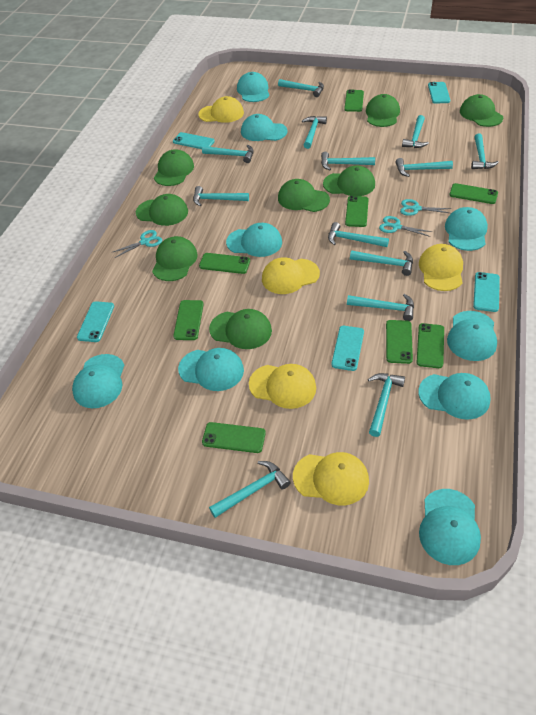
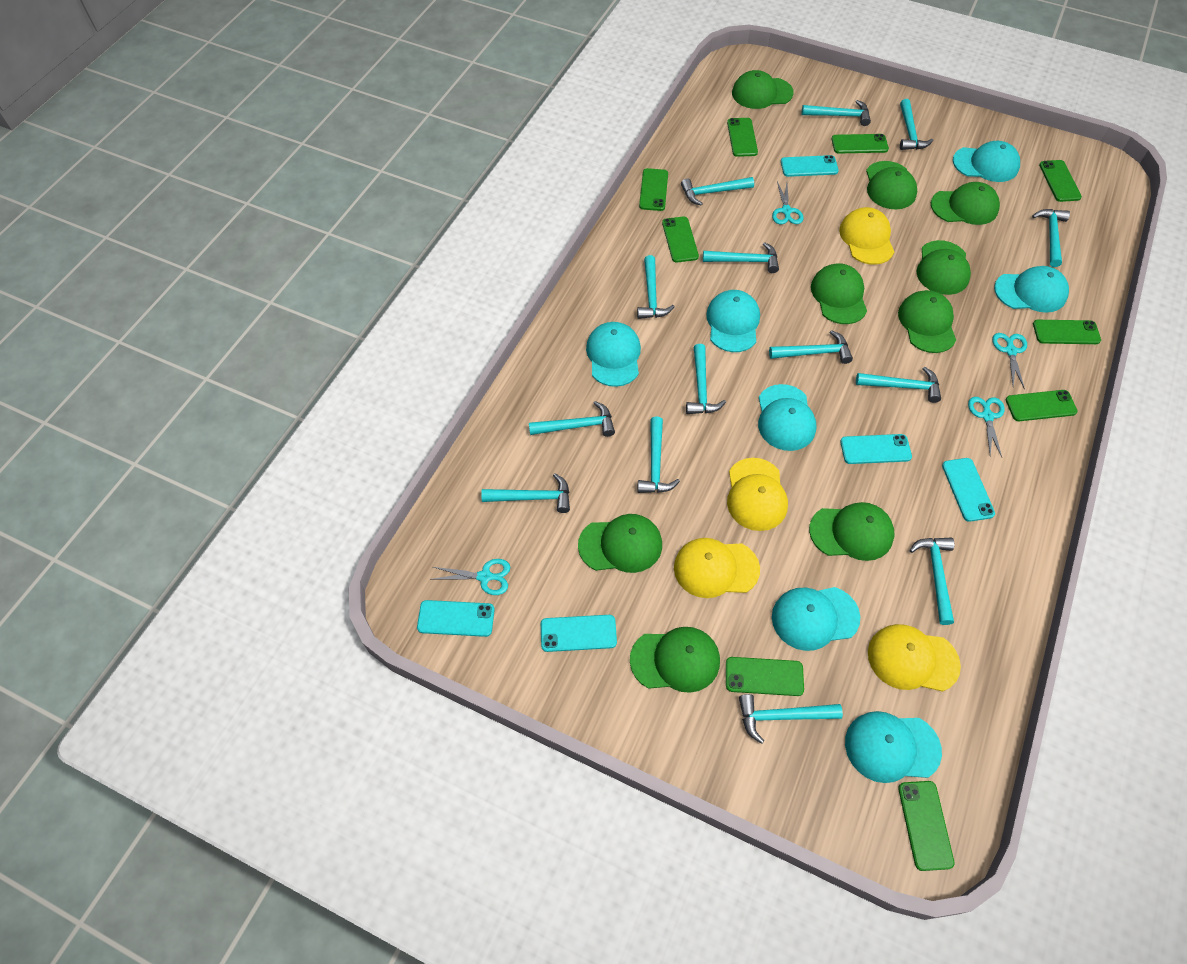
green cap: 8 -> 9
green phone: 8 -> 9
turquoise cap: 9 -> 7
turquoise hammer: 13 -> 14
turquoise scissors: 3 -> 4
yellow cap: 5 -> 4

